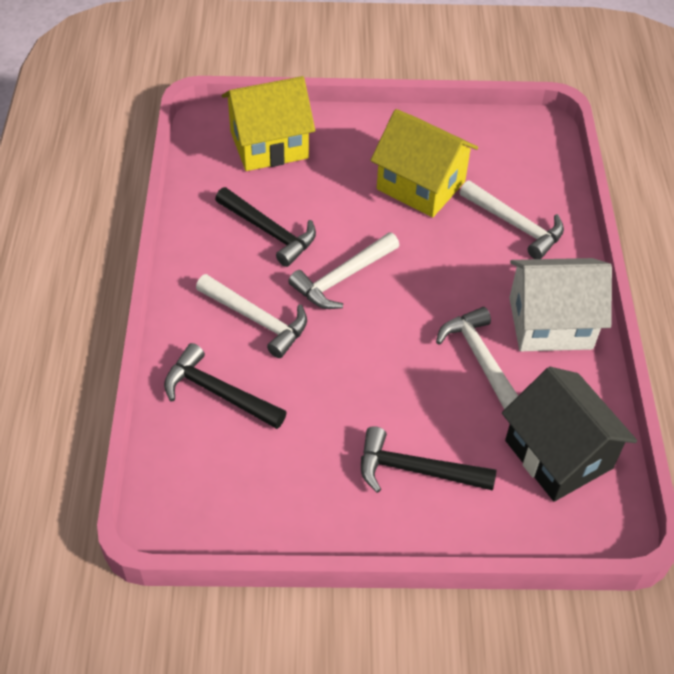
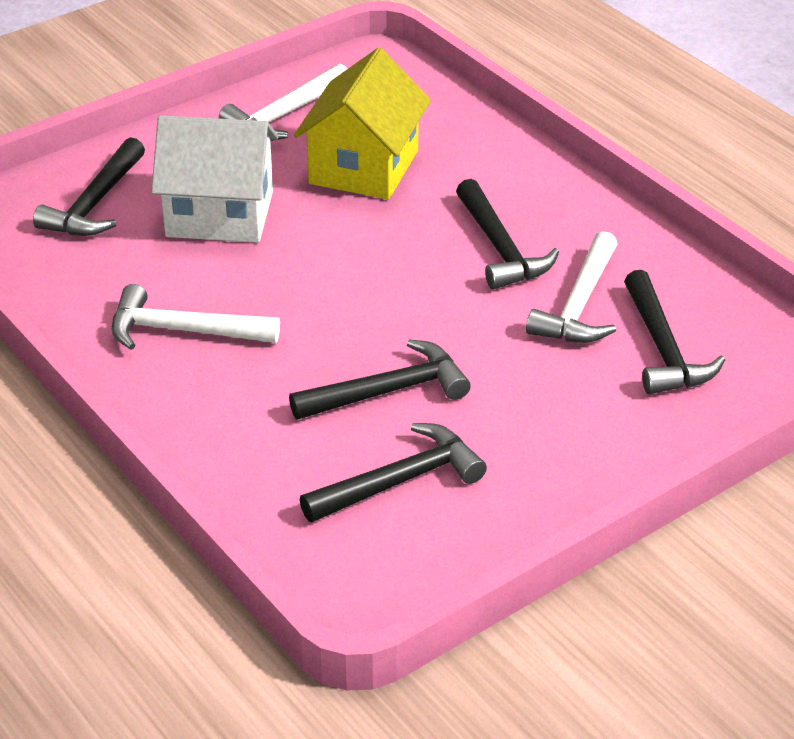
black hammer: 3 -> 5
black house: 1 -> 0
white hammer: 4 -> 3
yellow house: 2 -> 1

